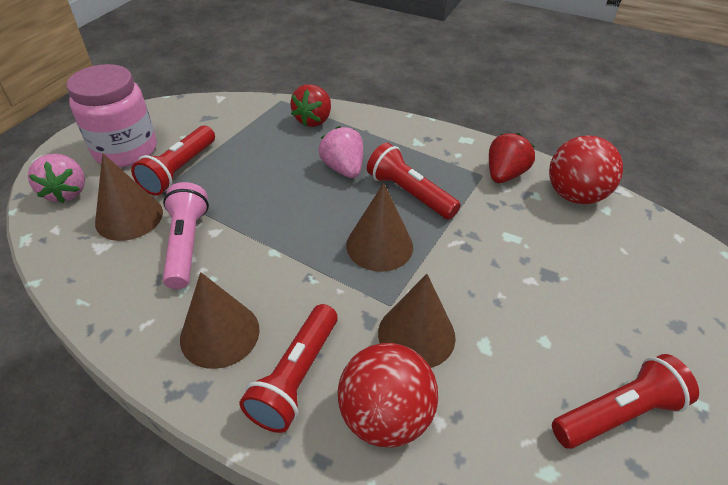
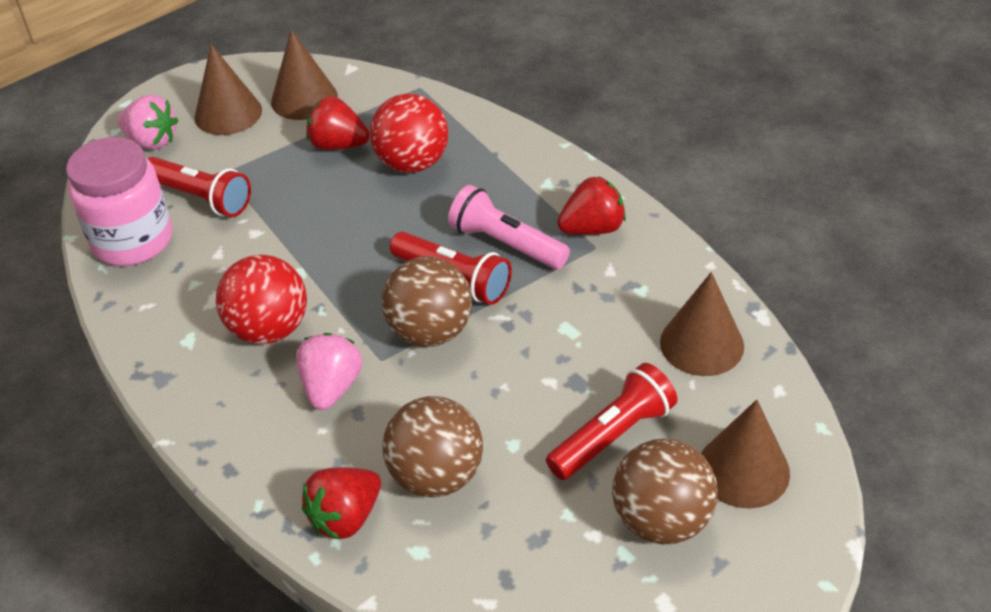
brown ball: 0 -> 3
red flashlight: 4 -> 3
red strawberry: 2 -> 3

